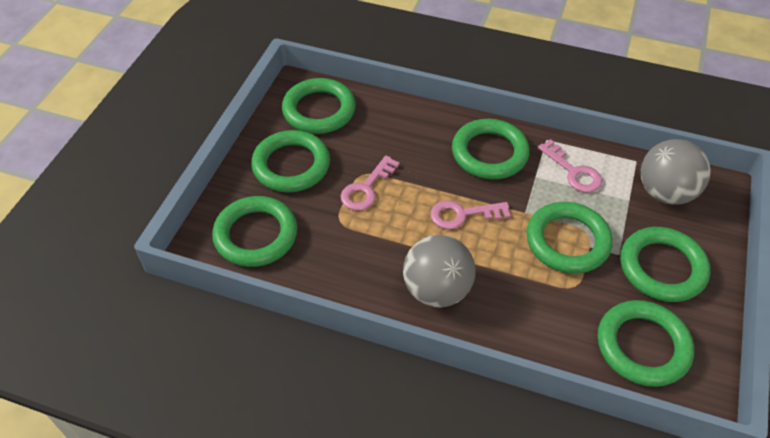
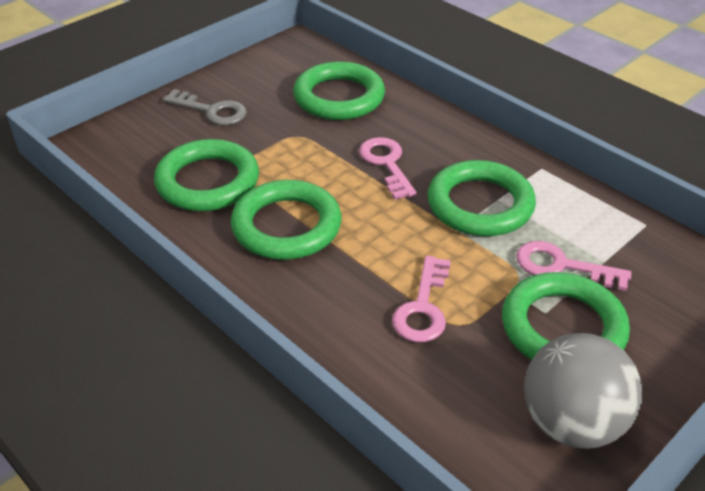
green ring: 7 -> 5
grey ball: 2 -> 1
grey key: 0 -> 1

